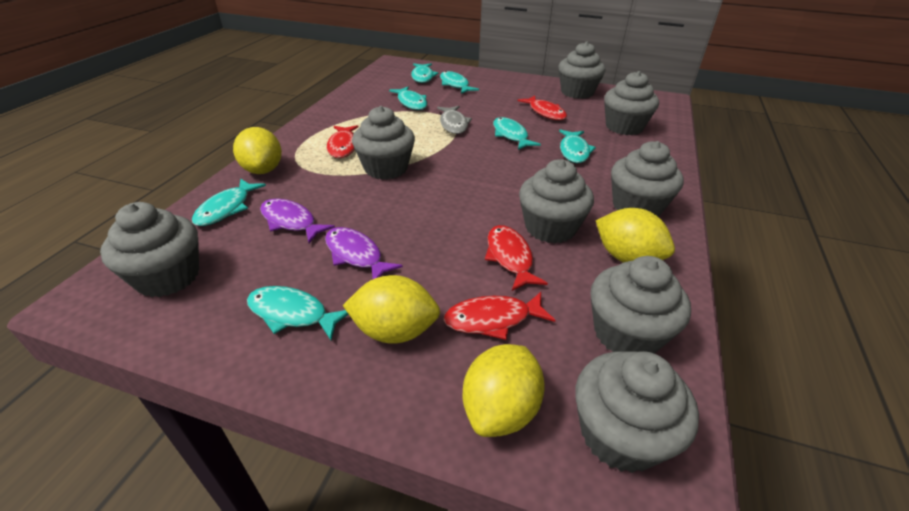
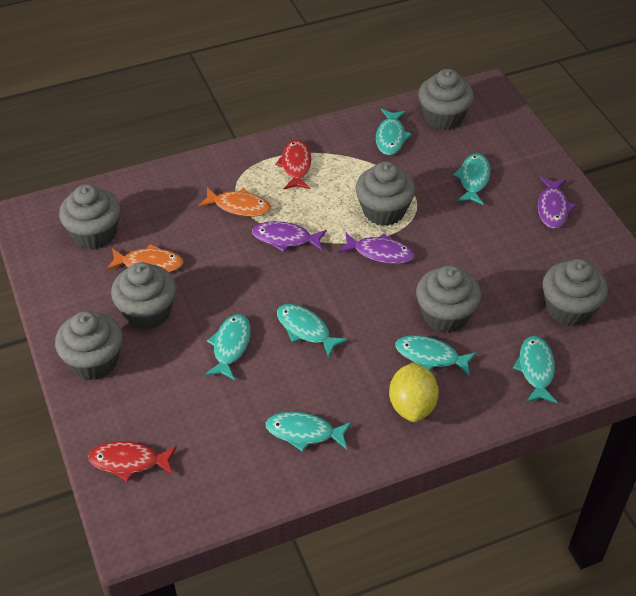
grey cupcake: 8 -> 7
grey fish: 1 -> 0
orange fish: 0 -> 2
purple fish: 2 -> 3
red fish: 4 -> 2
yellow lemon: 4 -> 1

